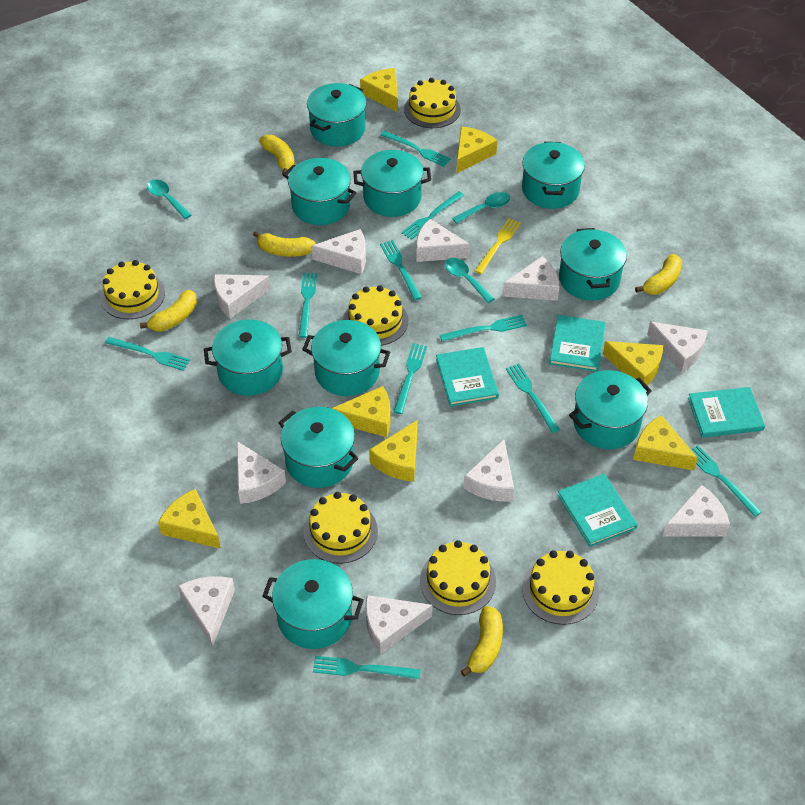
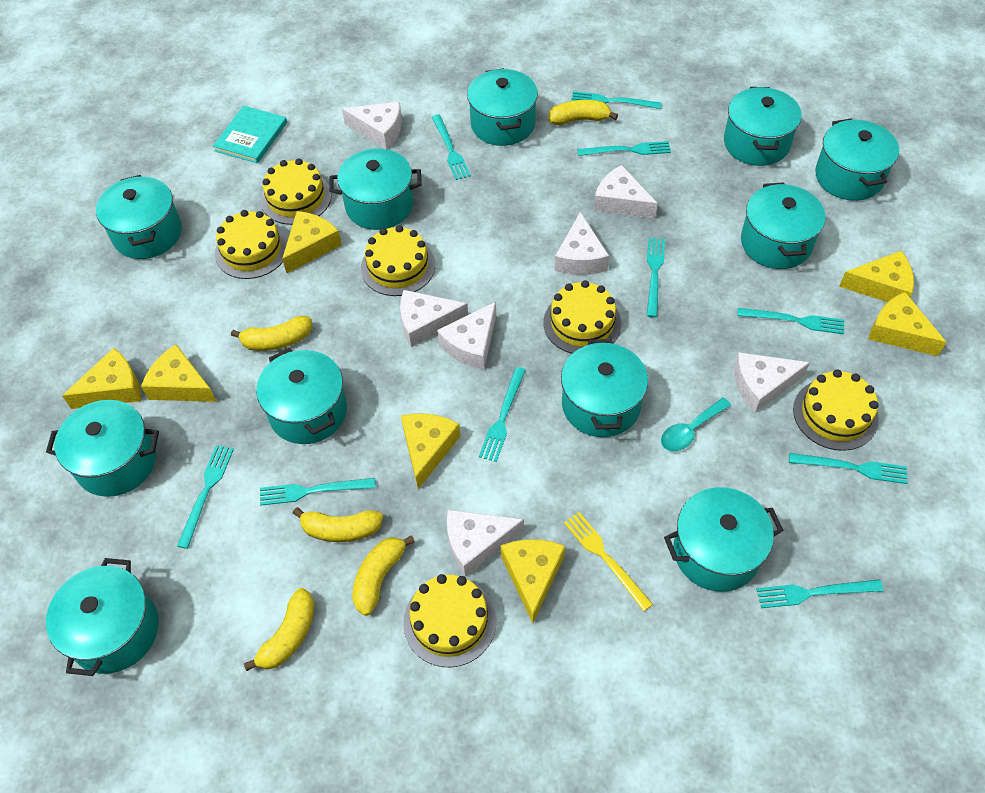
turquoise book: 4 -> 1
turquoise pot: 10 -> 11
turquoise spoon: 3 -> 1
white cheese: 10 -> 7

